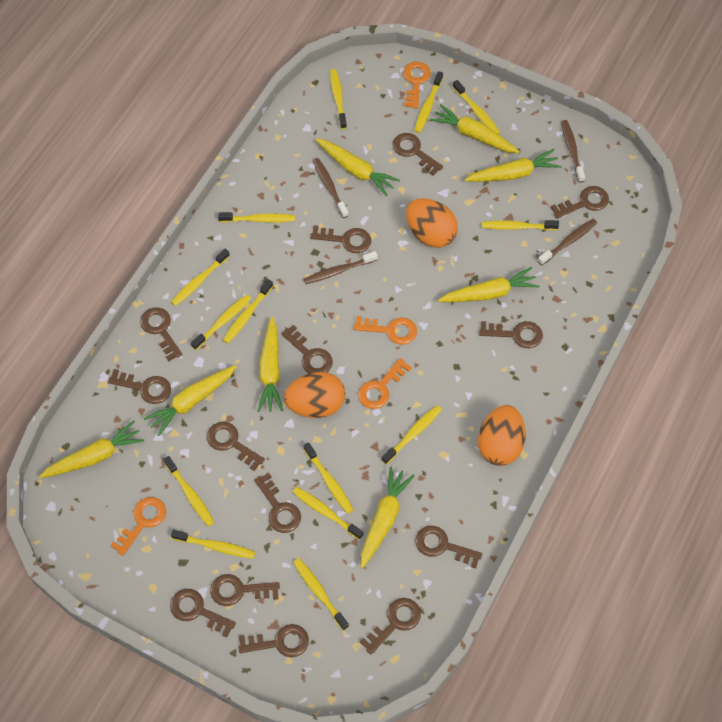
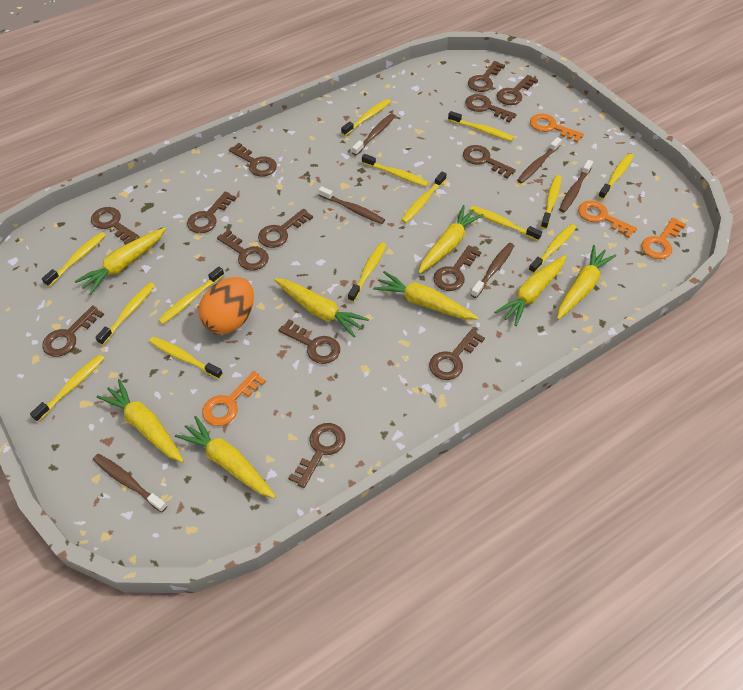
brown toothbrush: 4 -> 6
orange egg: 3 -> 1

